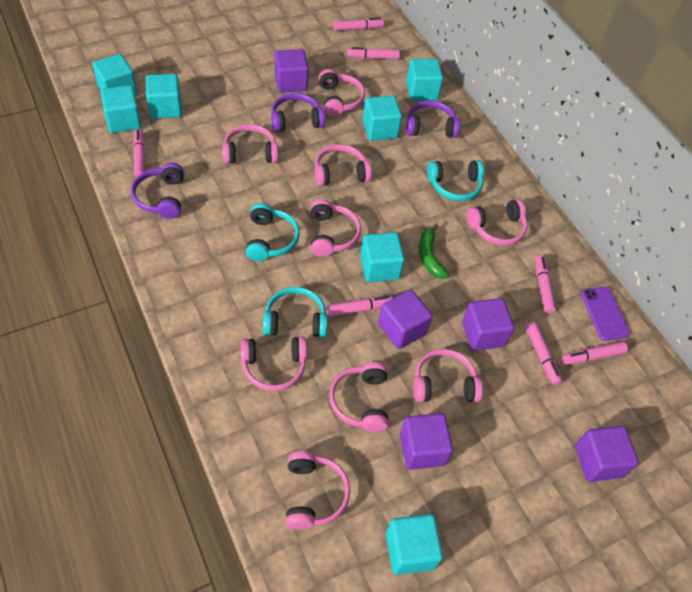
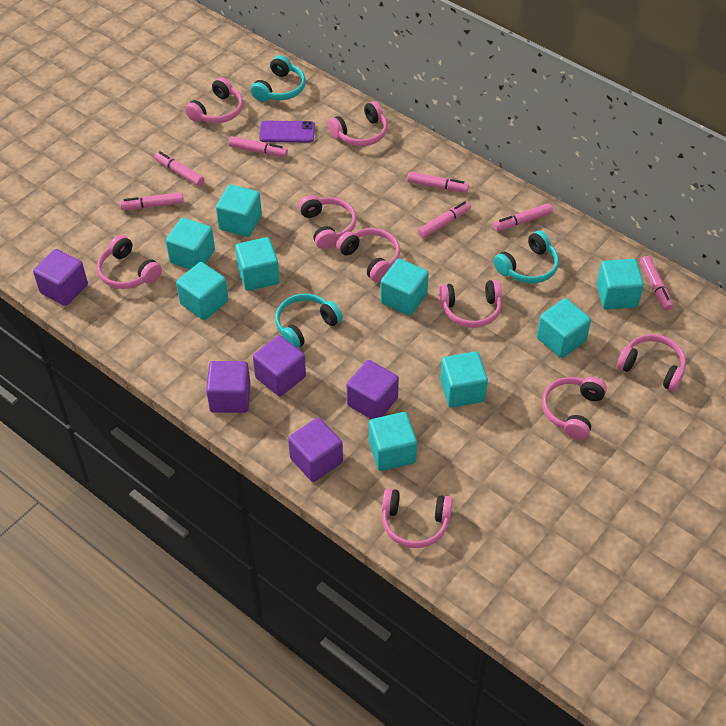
green banana: 1 -> 0
purple headphones: 3 -> 0
turquoise cube: 7 -> 9

